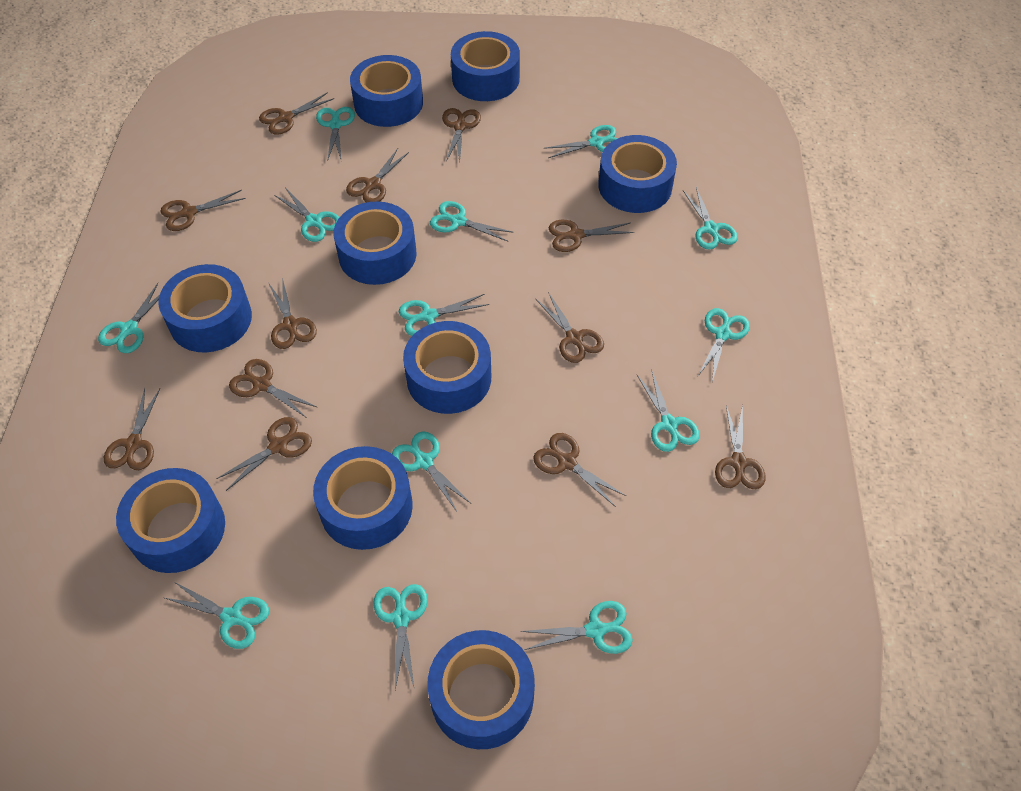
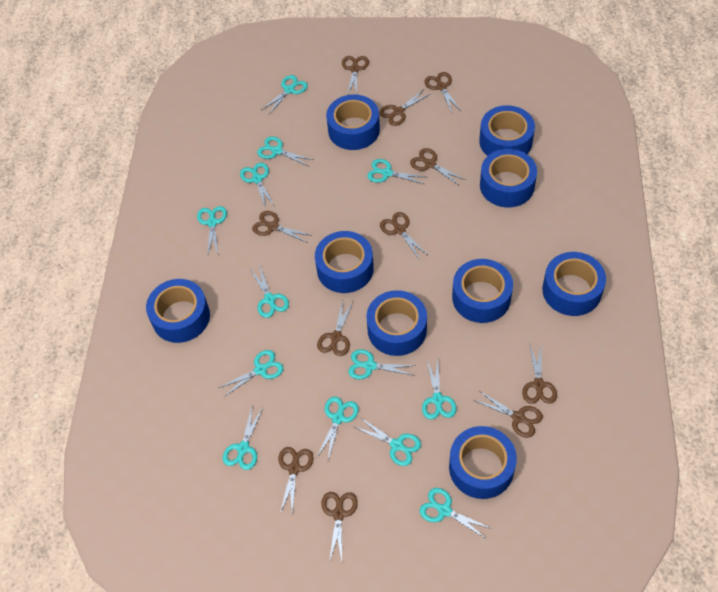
brown scissors: 12 -> 11

